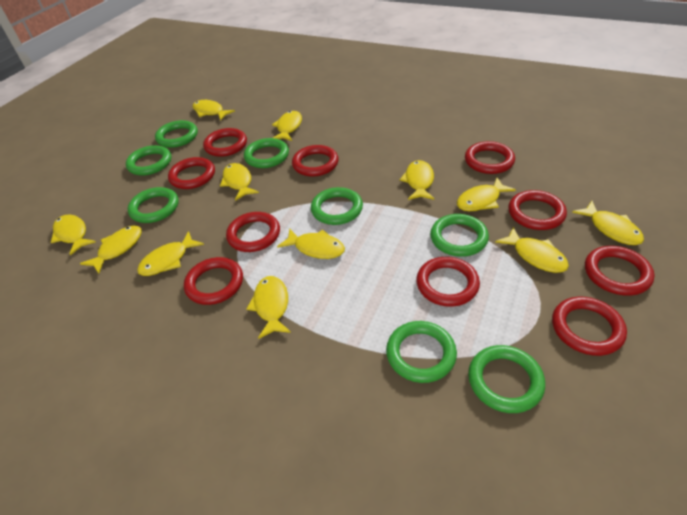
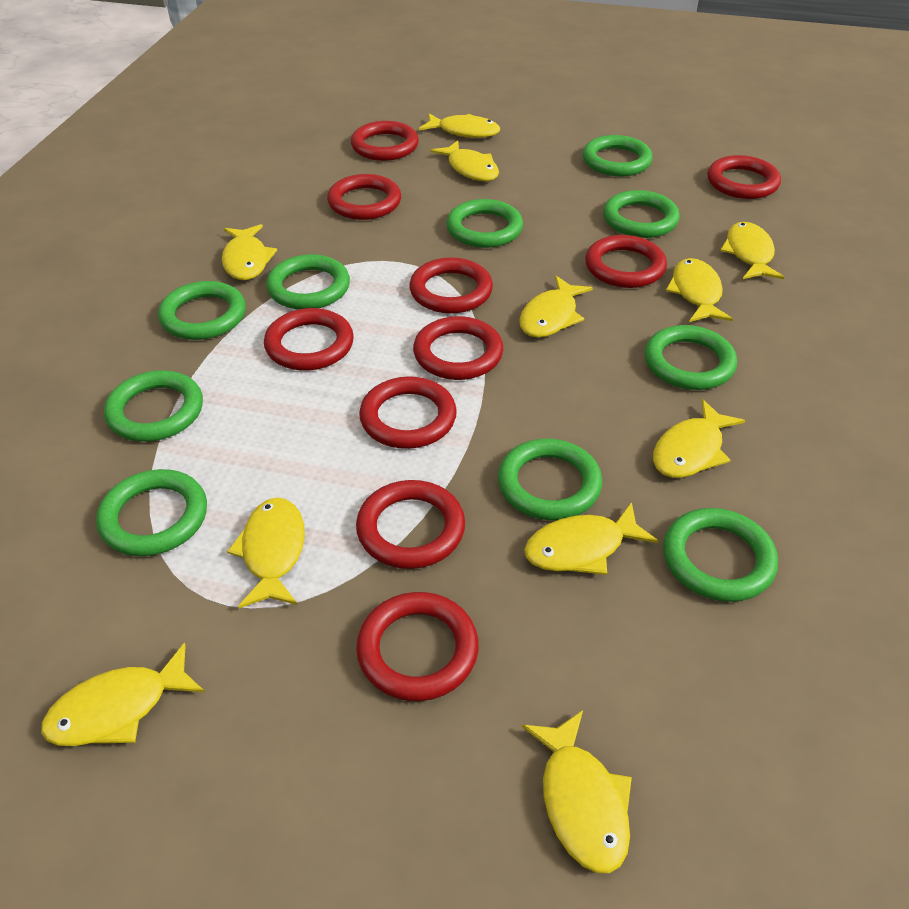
green ring: 8 -> 10
yellow fish: 12 -> 11

